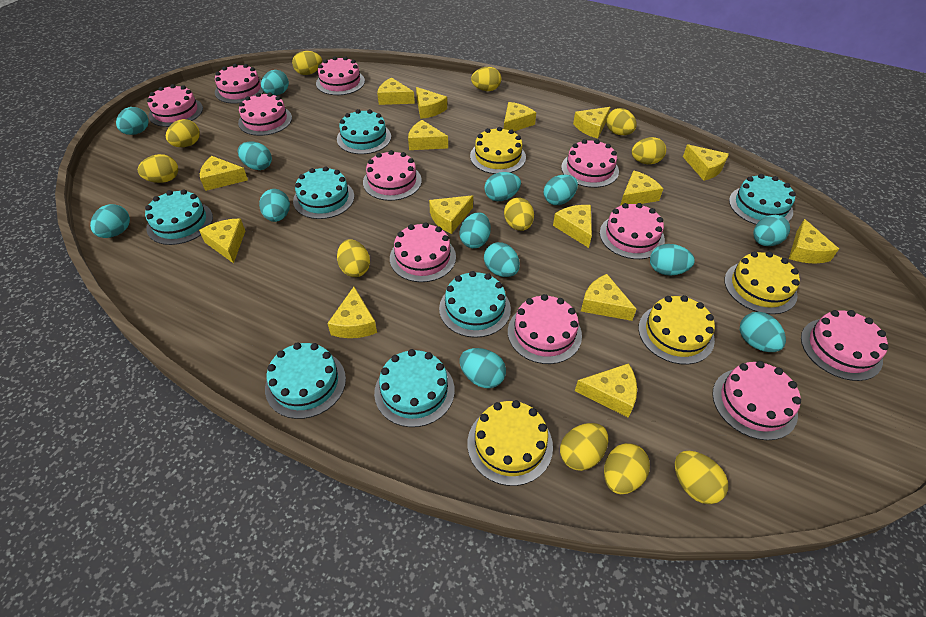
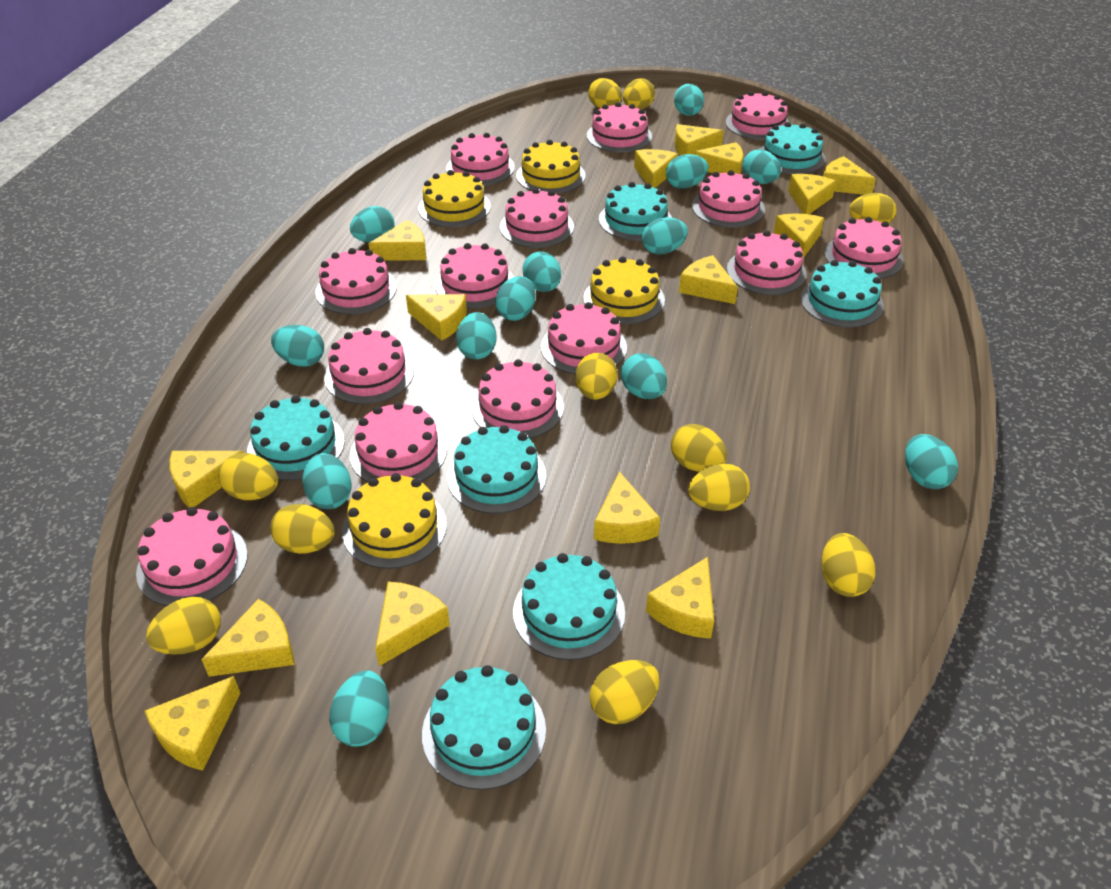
pink cake: 11 -> 14

